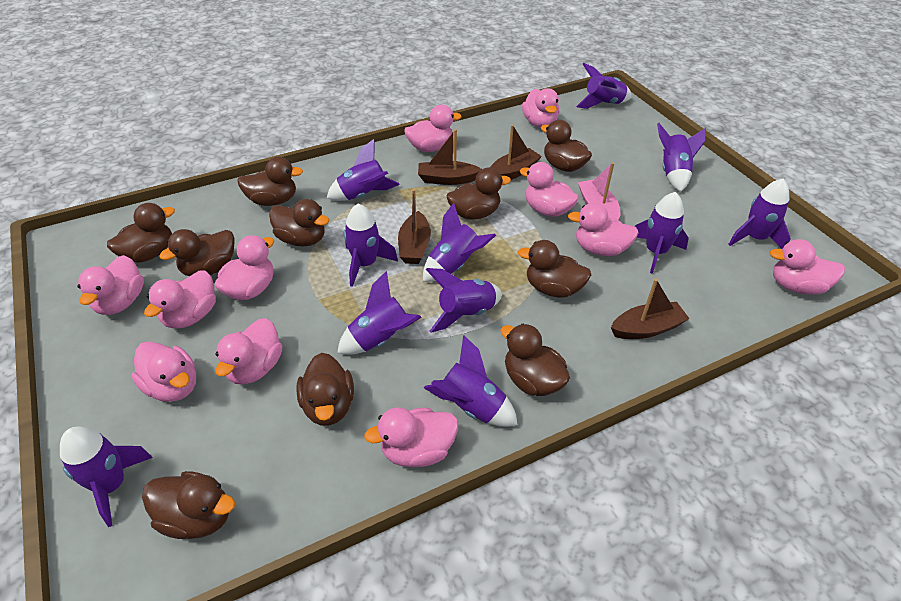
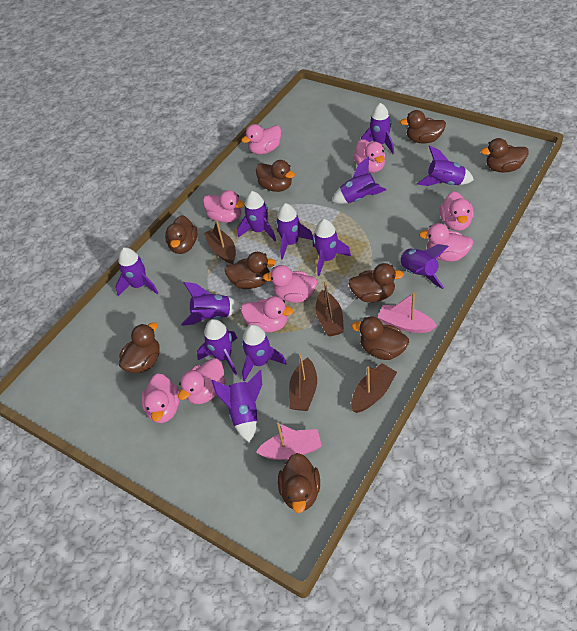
brown duck: 10 -> 9
pink boat: 1 -> 2
pink duck: 11 -> 9
purple rocket: 11 -> 12

